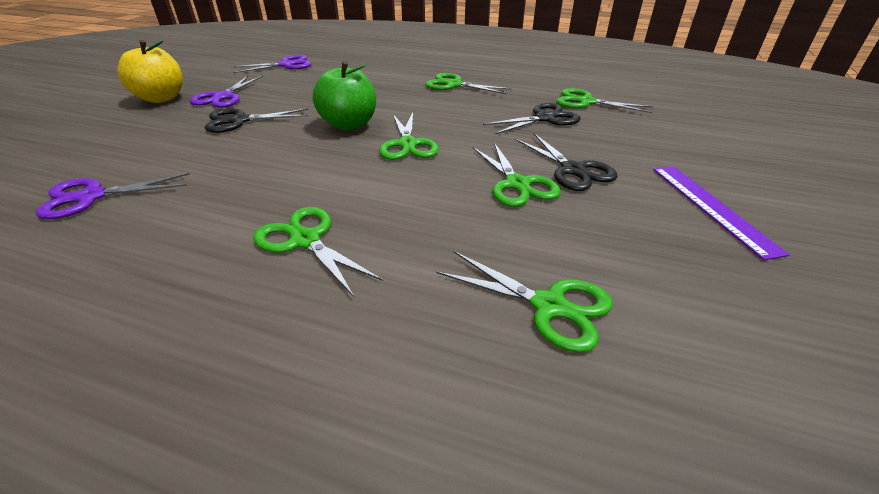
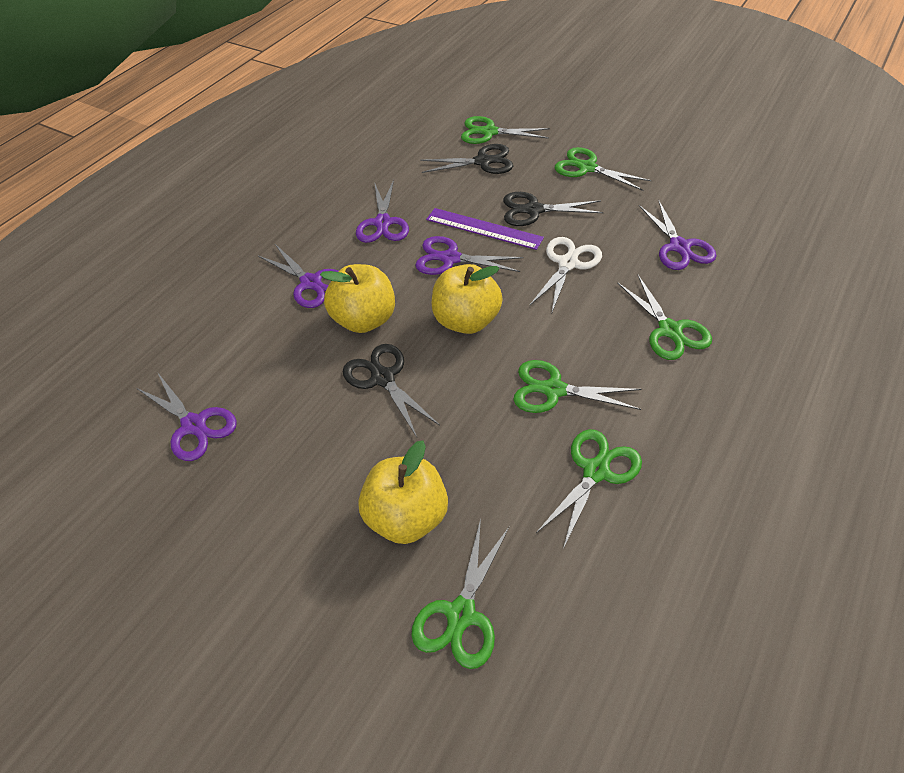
green apple: 1 -> 0
purple scissors: 3 -> 5
white scissors: 0 -> 1
yellow apple: 1 -> 3

